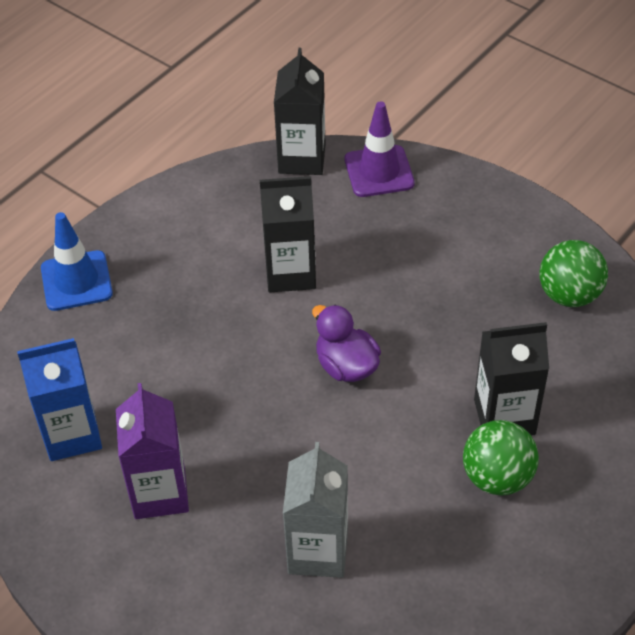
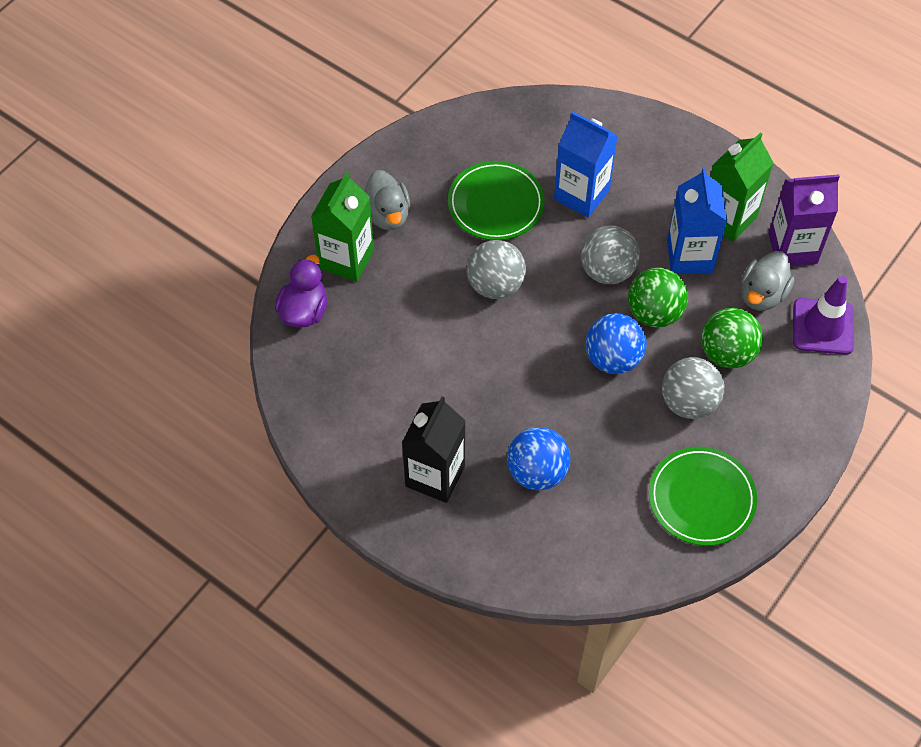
black carton: 3 -> 1
blue ball: 0 -> 2
blue carton: 1 -> 2
blue traffic cone: 1 -> 0
green carton: 0 -> 2
green plate: 0 -> 2
grey ball: 0 -> 3
grey carton: 1 -> 0
grey duck: 0 -> 2

